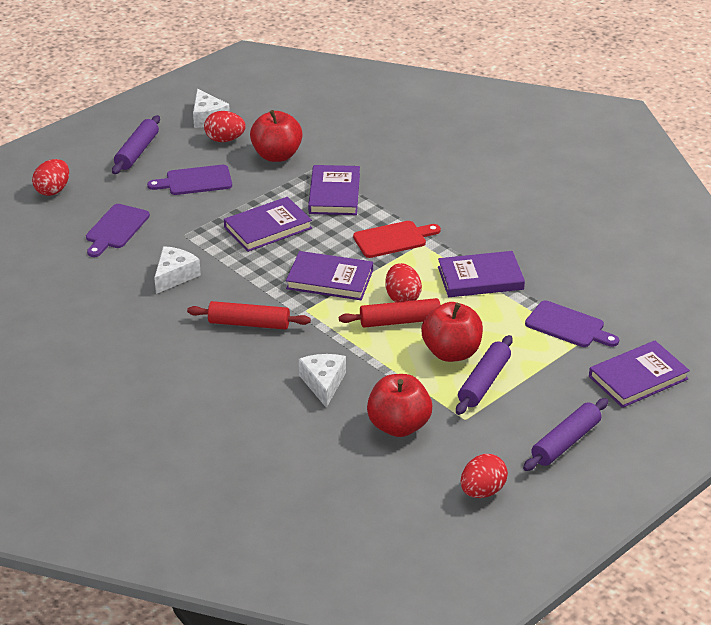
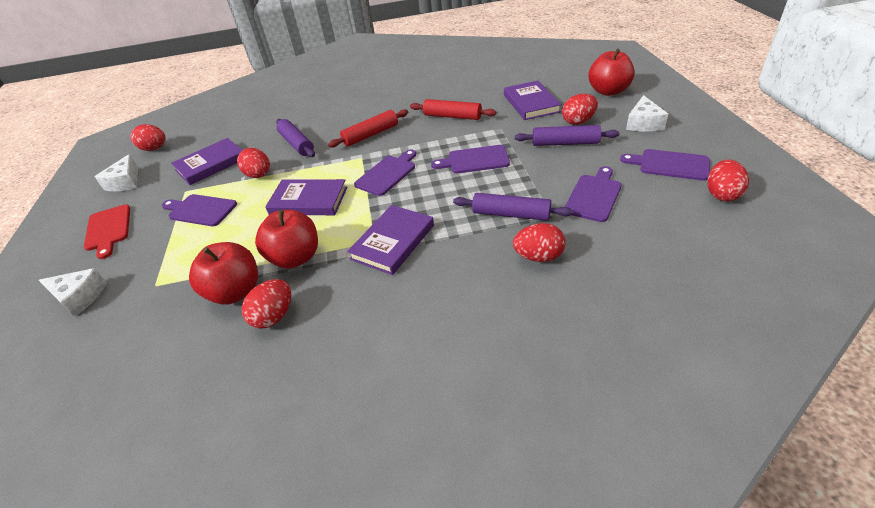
purple book: 5 -> 4
purple cutting board: 3 -> 5
red egg: 4 -> 6

